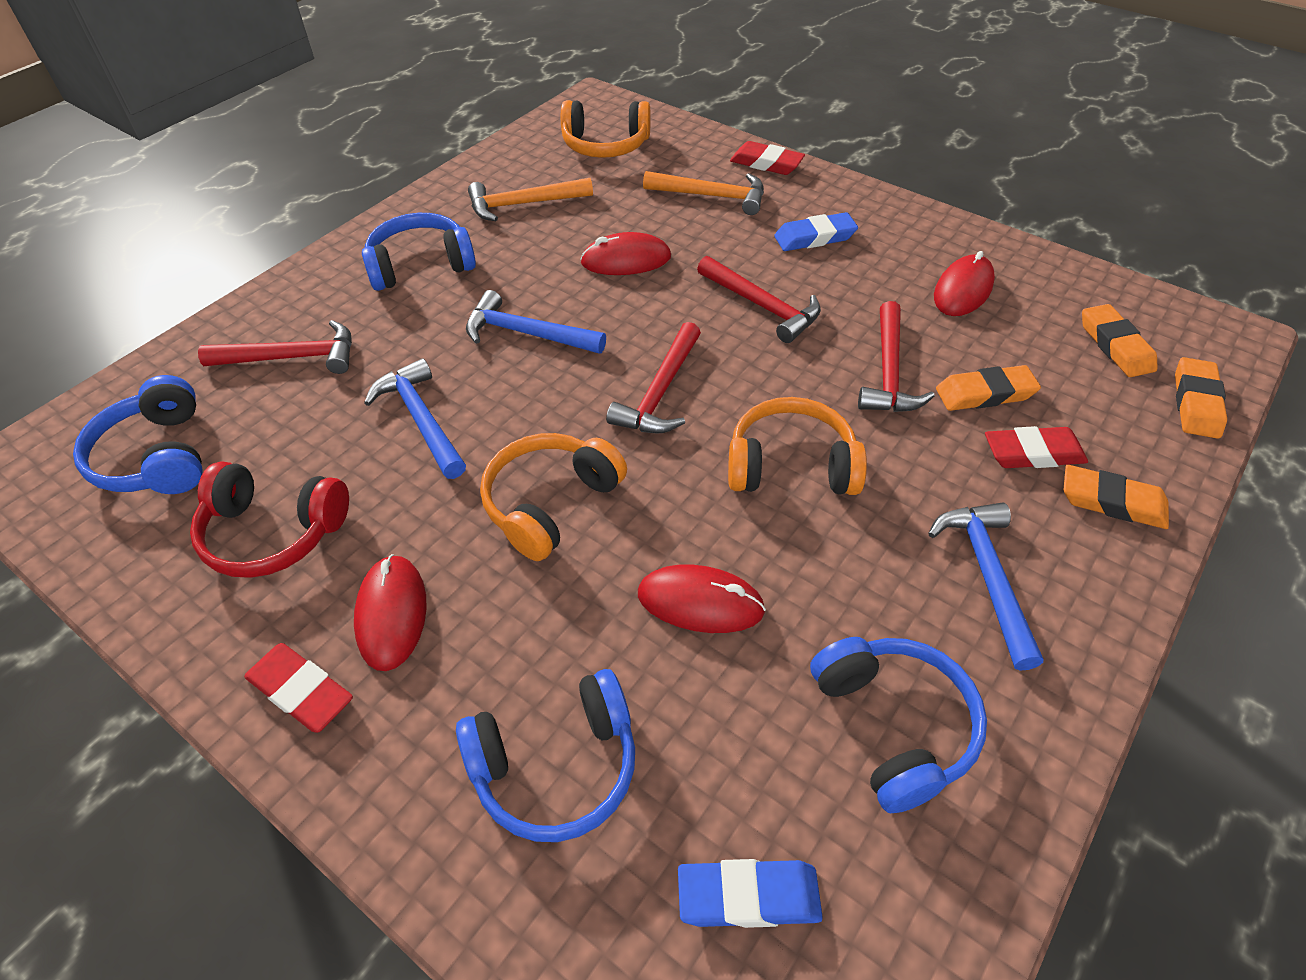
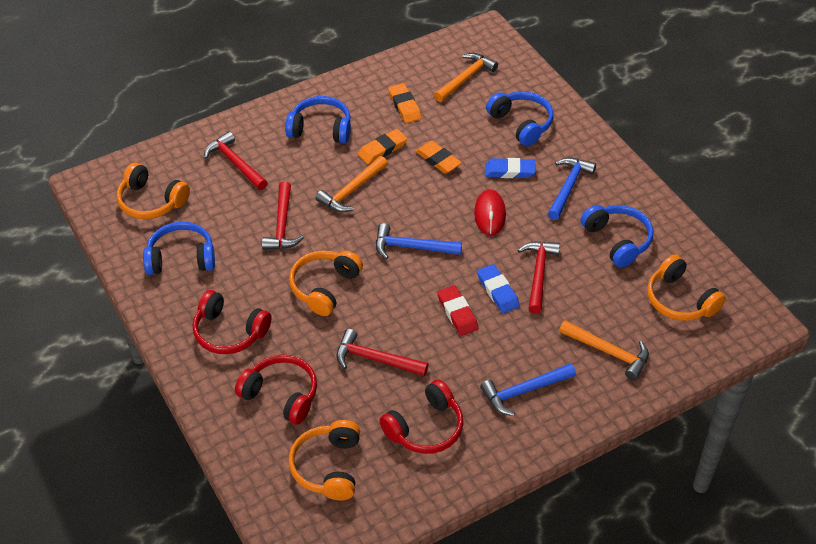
orange eraser: 4 -> 3
orange hammer: 2 -> 3
orange headphones: 3 -> 4
red eraser: 3 -> 1
red headphones: 1 -> 3
red mouse: 4 -> 1

